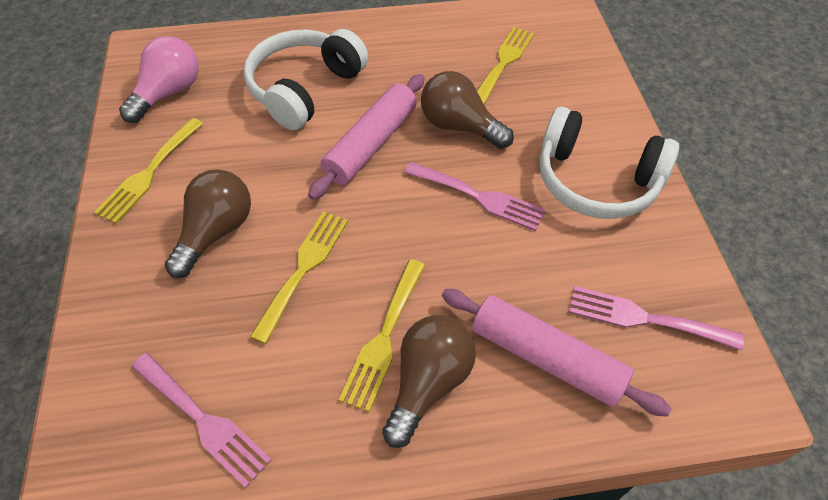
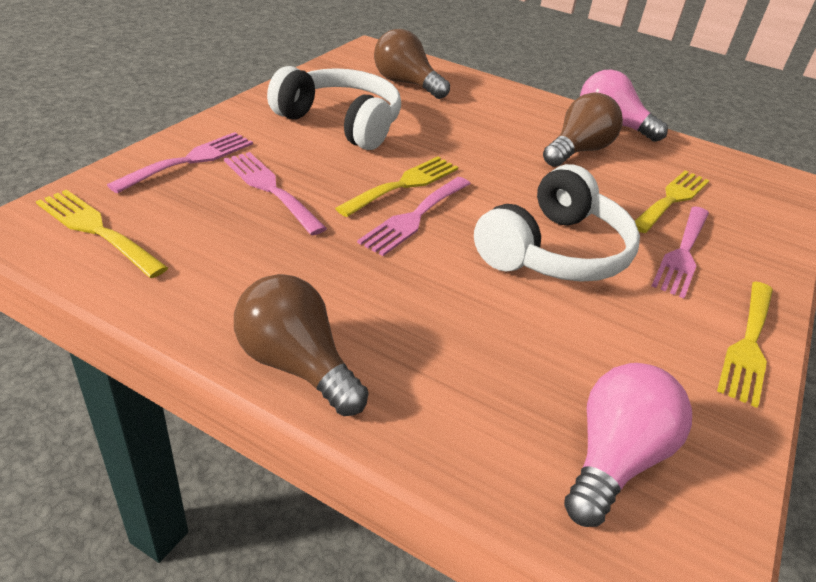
pink fork: 3 -> 4
pink light bulb: 1 -> 2
pink rolling pin: 2 -> 0

